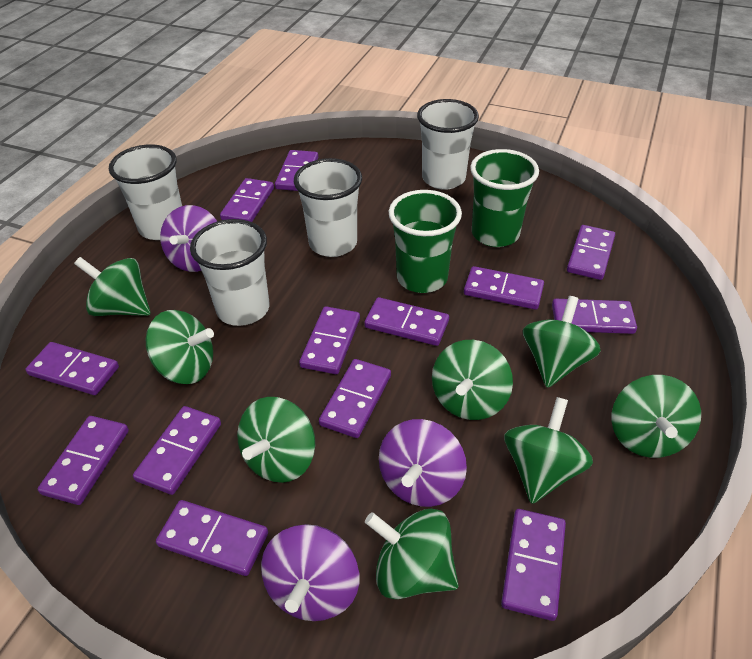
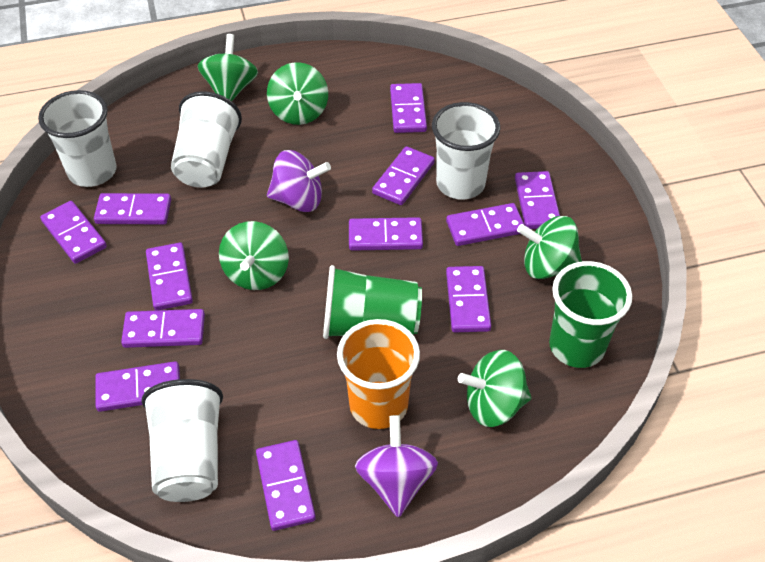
green spinning top: 8 -> 5
orange cup: 0 -> 1
purple domino: 13 -> 12
purple spinning top: 3 -> 2

